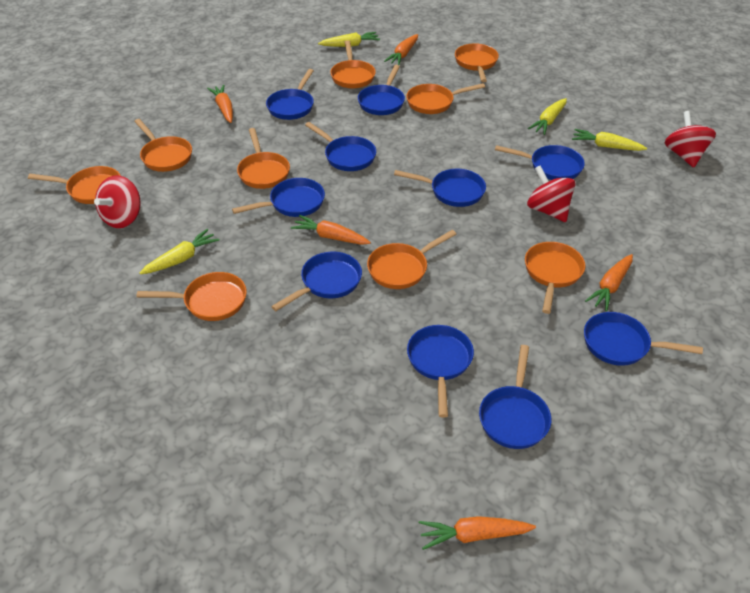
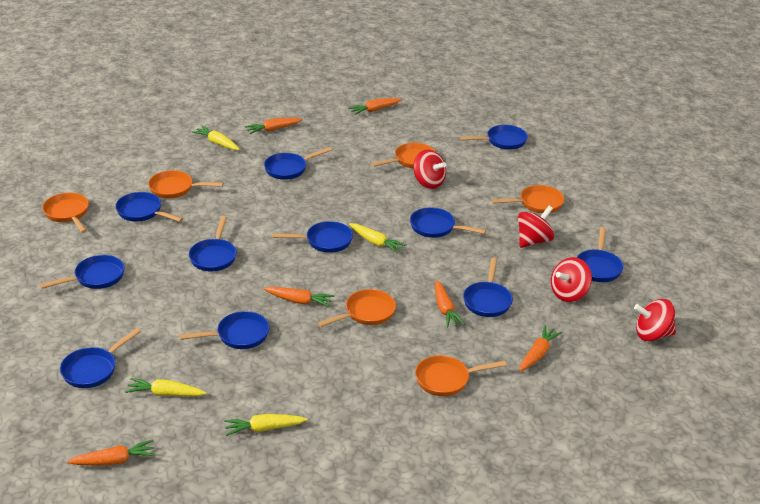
blue pan: 10 -> 11
orange carrot: 5 -> 6
orange pan: 9 -> 6
red spinning top: 3 -> 4

